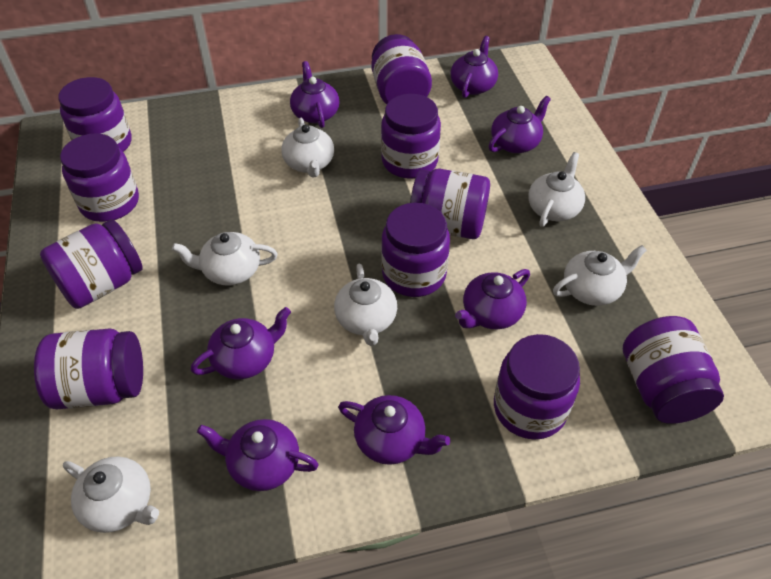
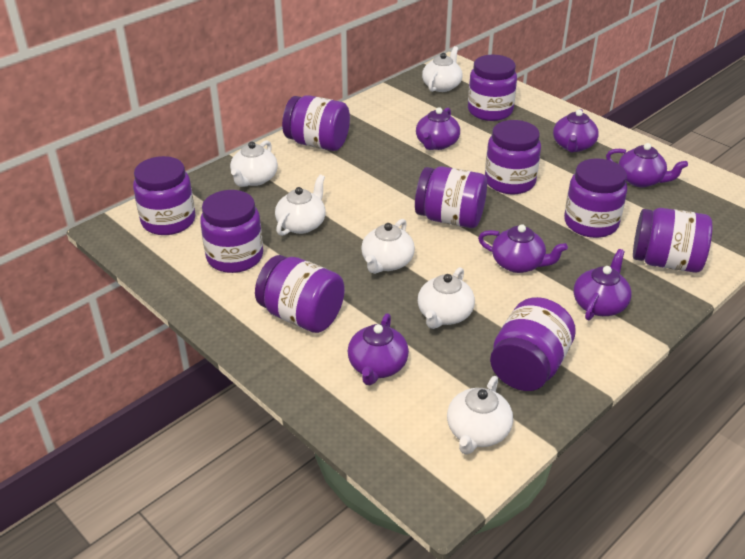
purple teapot: 7 -> 6

